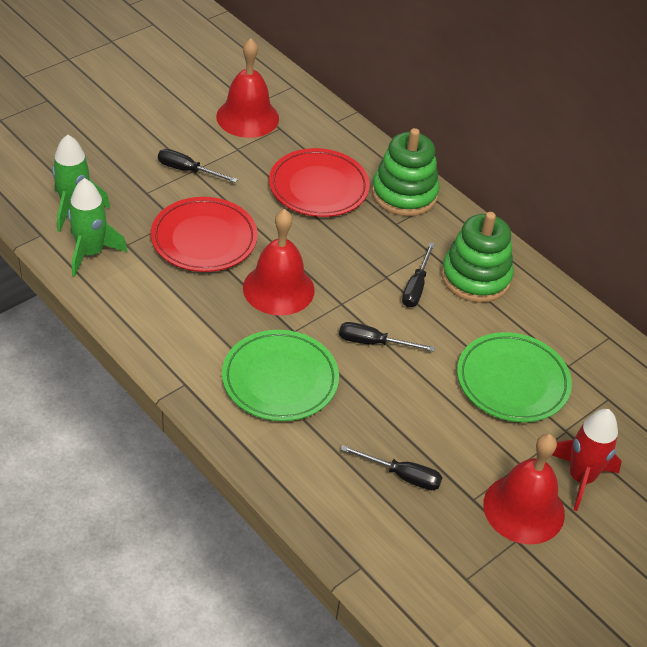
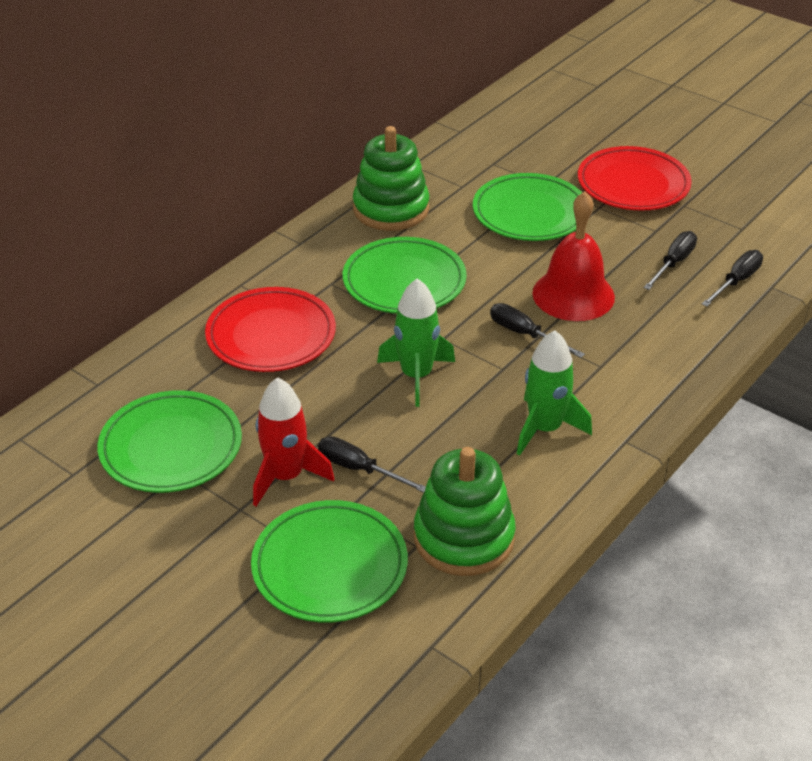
green plate: 2 -> 4
red bell: 3 -> 1

